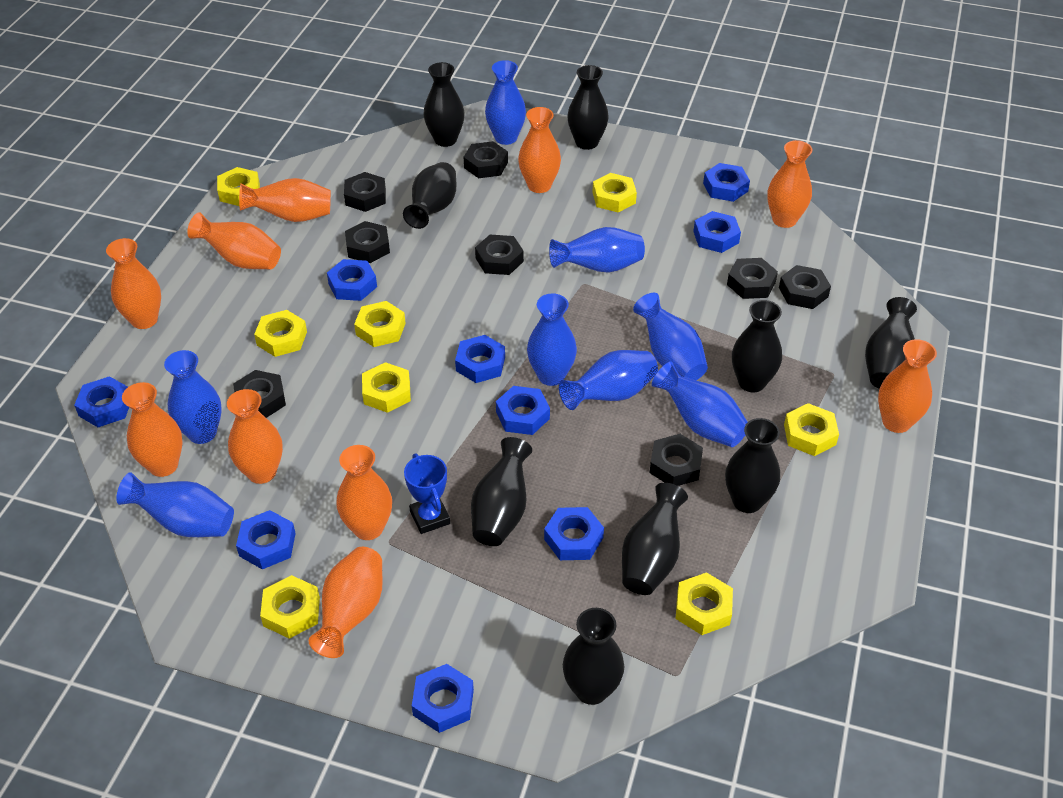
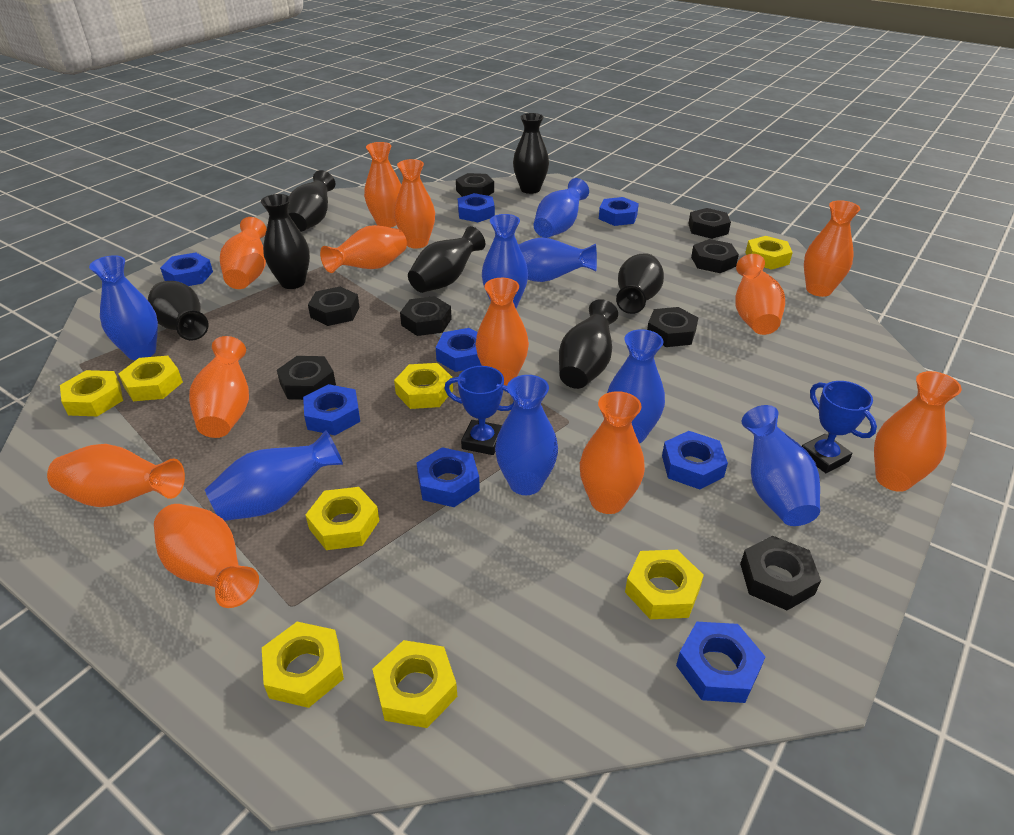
black vase: 9 -> 7
blue nut: 9 -> 8
blue trophy: 1 -> 2
orange vase: 10 -> 12

